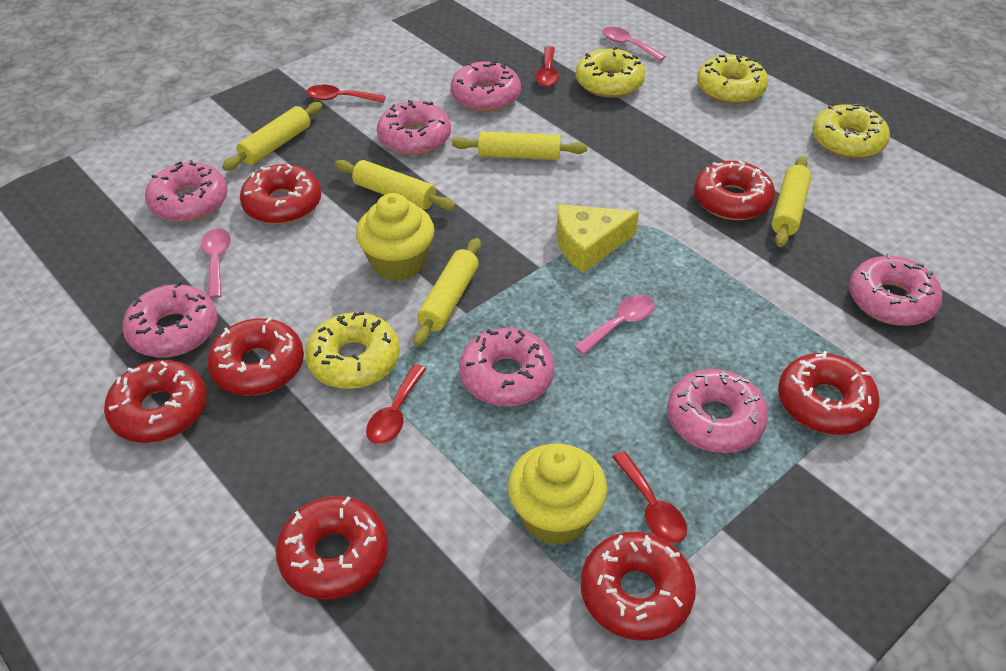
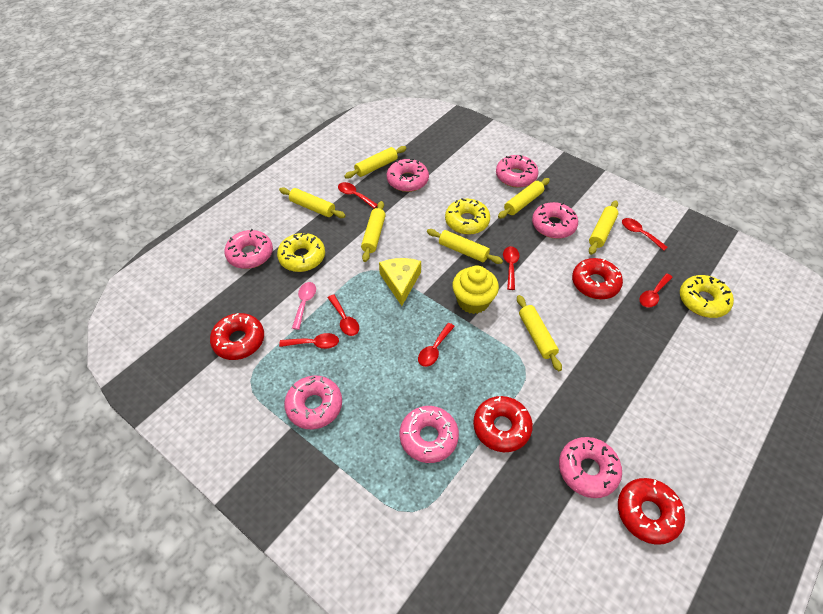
pink spoon: 3 -> 1
red donut: 7 -> 4
red spoon: 4 -> 7
yellow cupcake: 2 -> 1
yellow donut: 4 -> 3
yellow rolling pin: 5 -> 7

